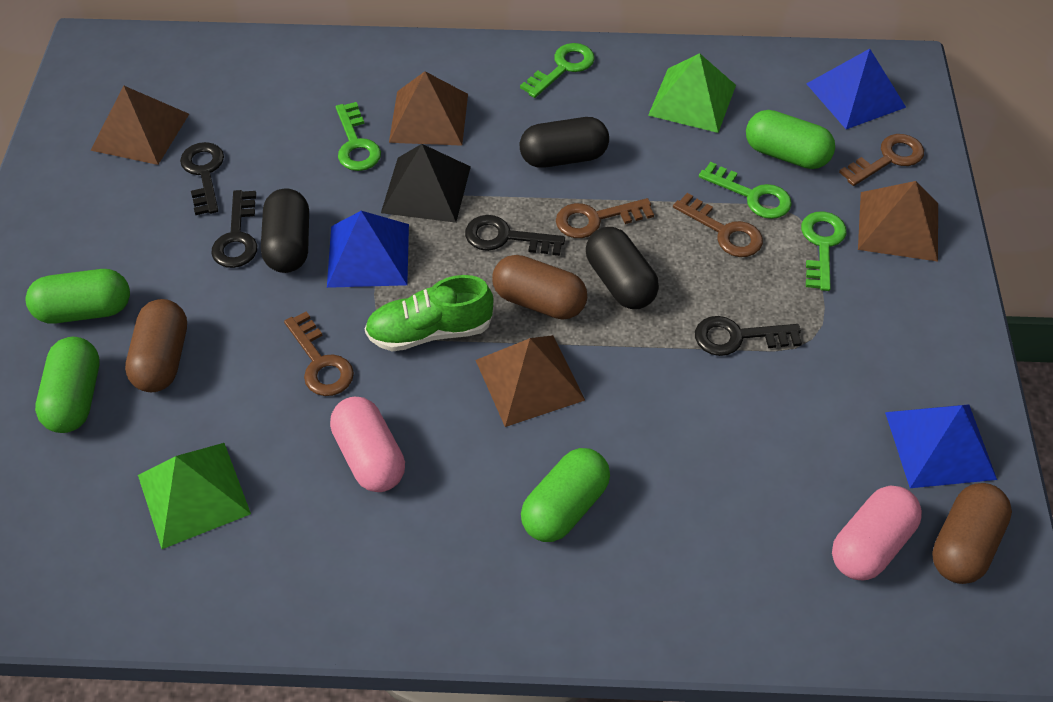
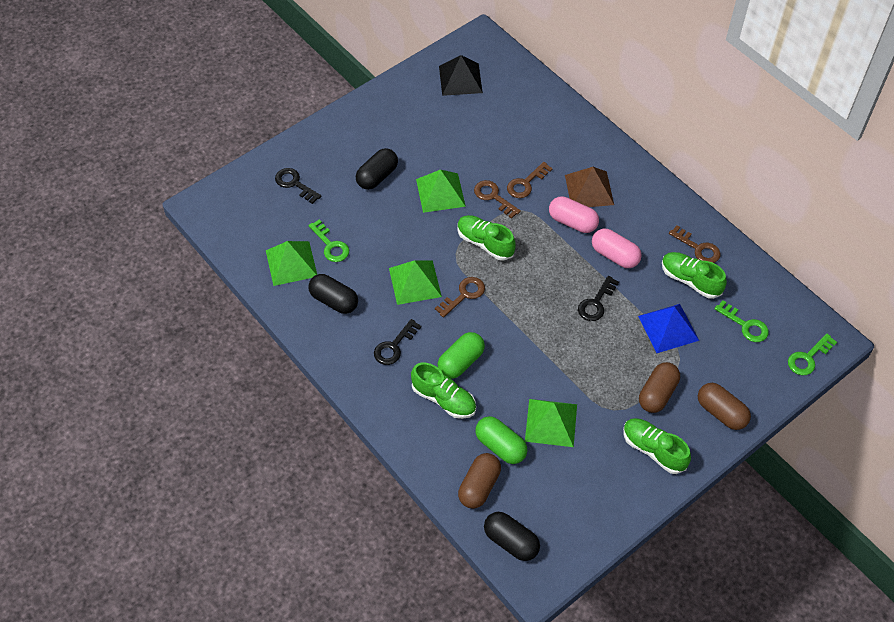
black key: 4 -> 3
blue pyramid: 3 -> 1
brown pyramid: 4 -> 1
green capsule: 4 -> 2
green key: 4 -> 3
green pyramid: 2 -> 4
green shoe: 1 -> 4

